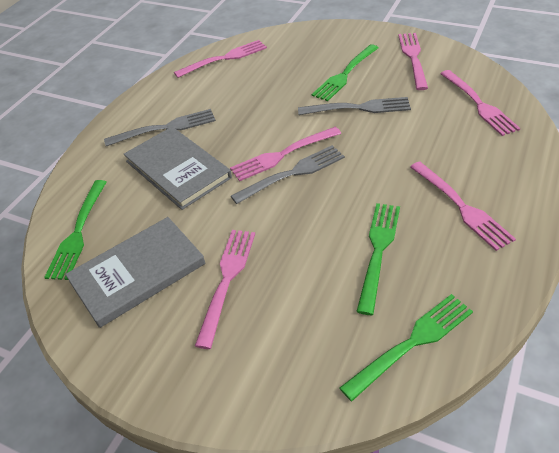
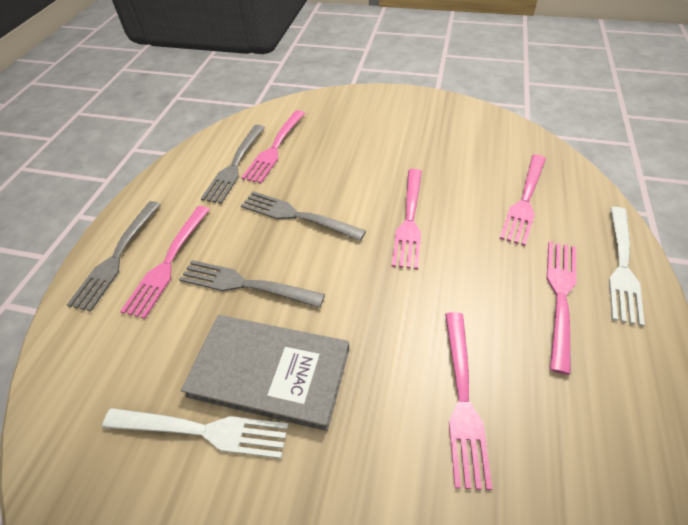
green fork: 4 -> 0
grey book: 2 -> 1
grey fork: 3 -> 4
white fork: 0 -> 2

